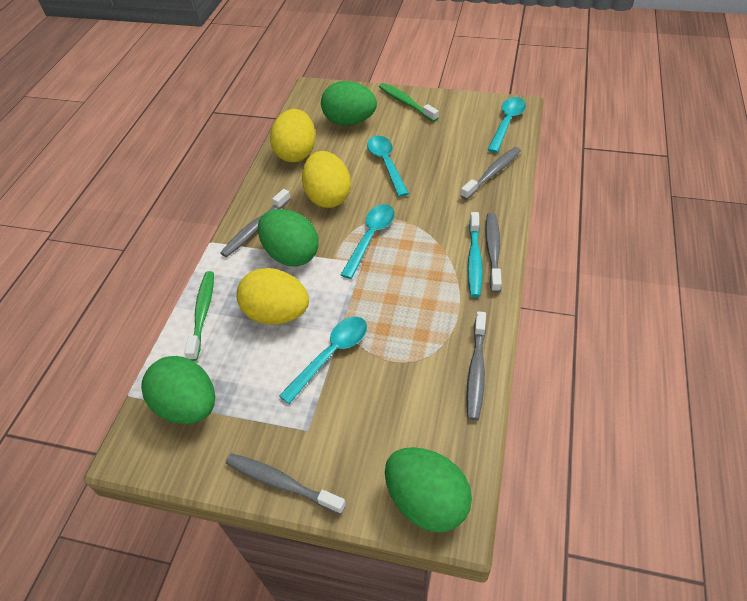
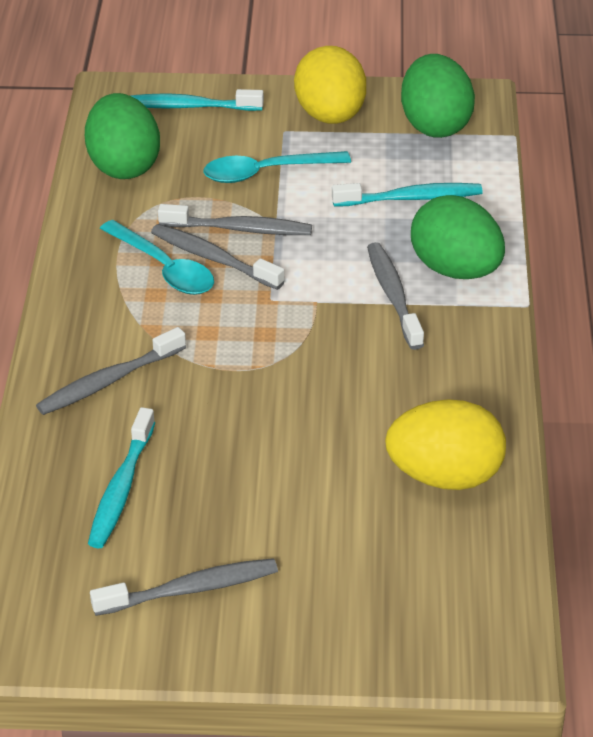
green egg: 4 -> 3
green toothbrush: 2 -> 0
turquoise spoon: 4 -> 2
turquoise toothbrush: 1 -> 3
yellow egg: 3 -> 2

